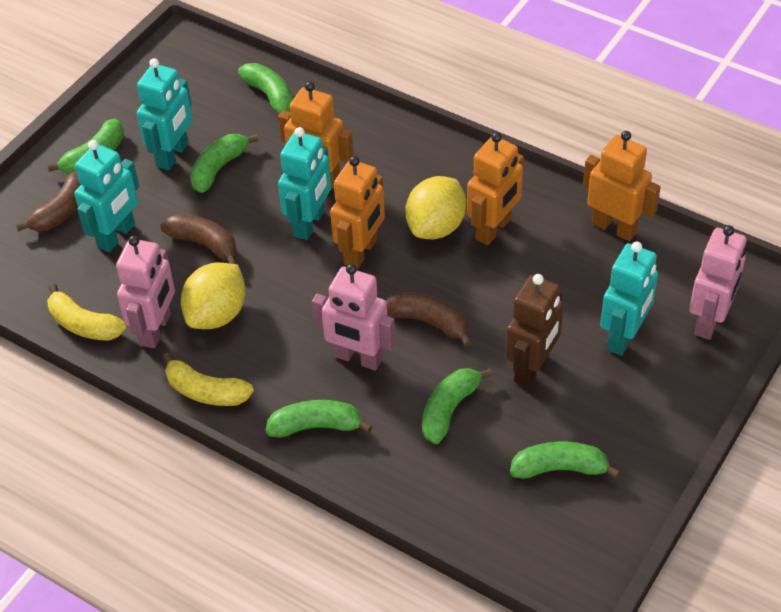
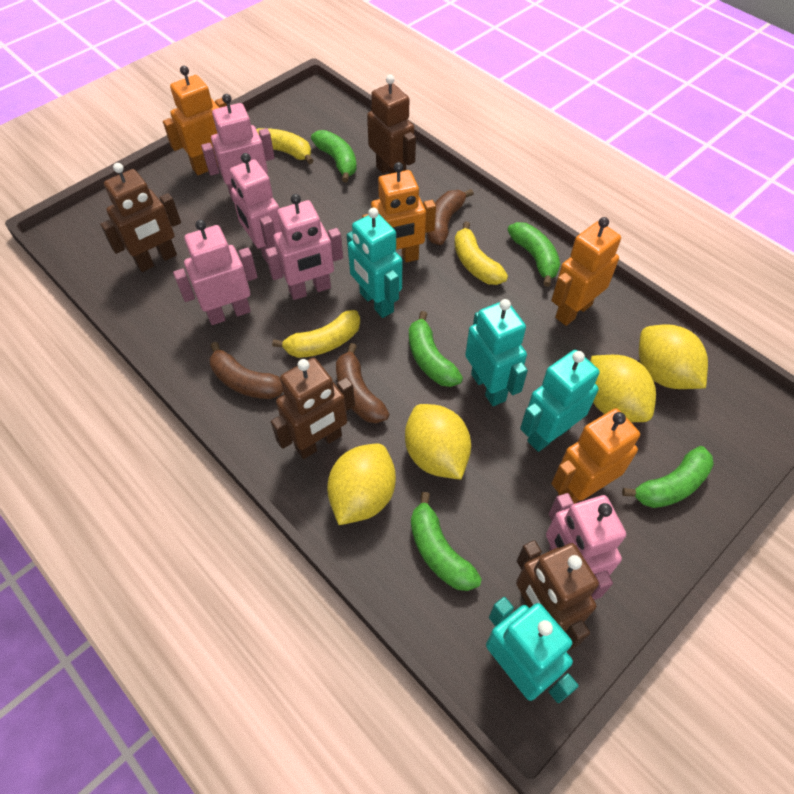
brown robot: 1 -> 4
green banana: 6 -> 5
pink robot: 3 -> 5
yellow banana: 2 -> 3
yellow lemon: 2 -> 4

